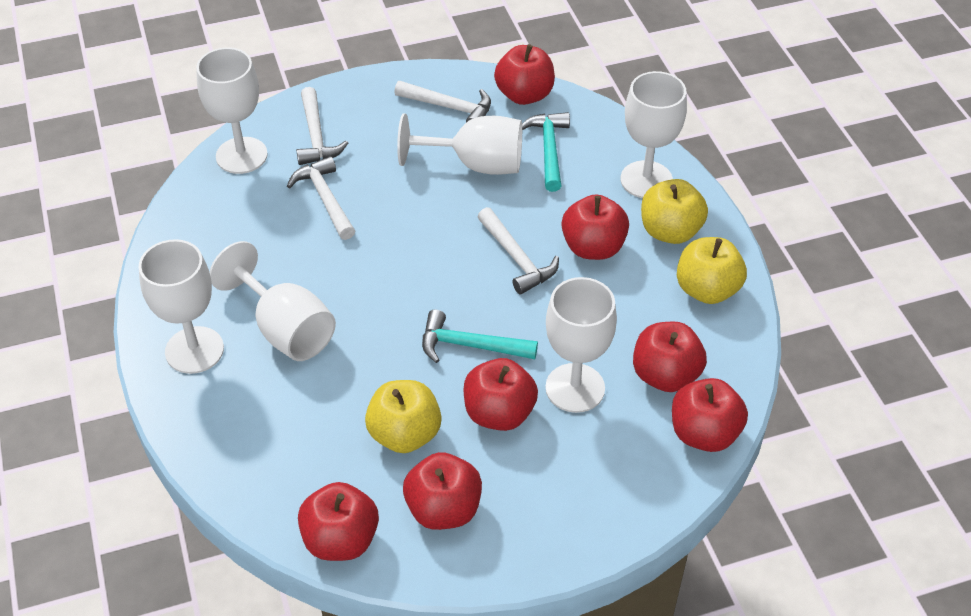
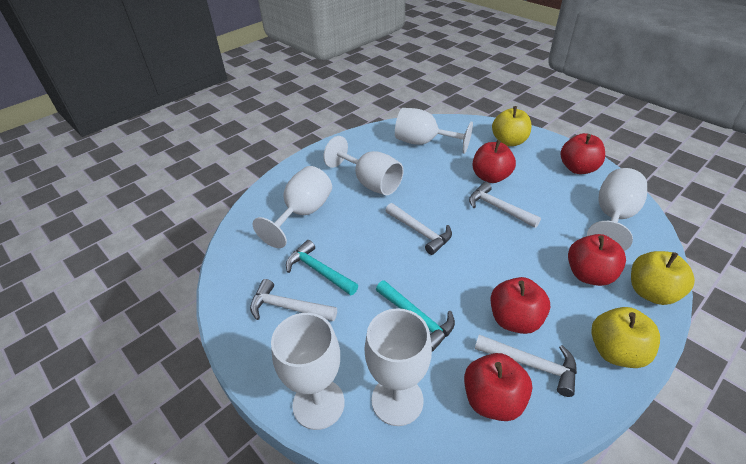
red apple: 7 -> 5

